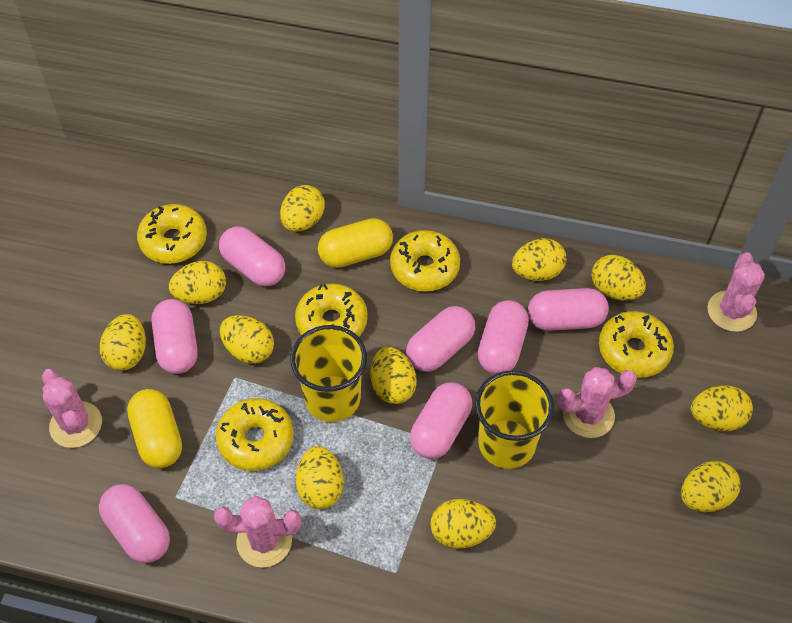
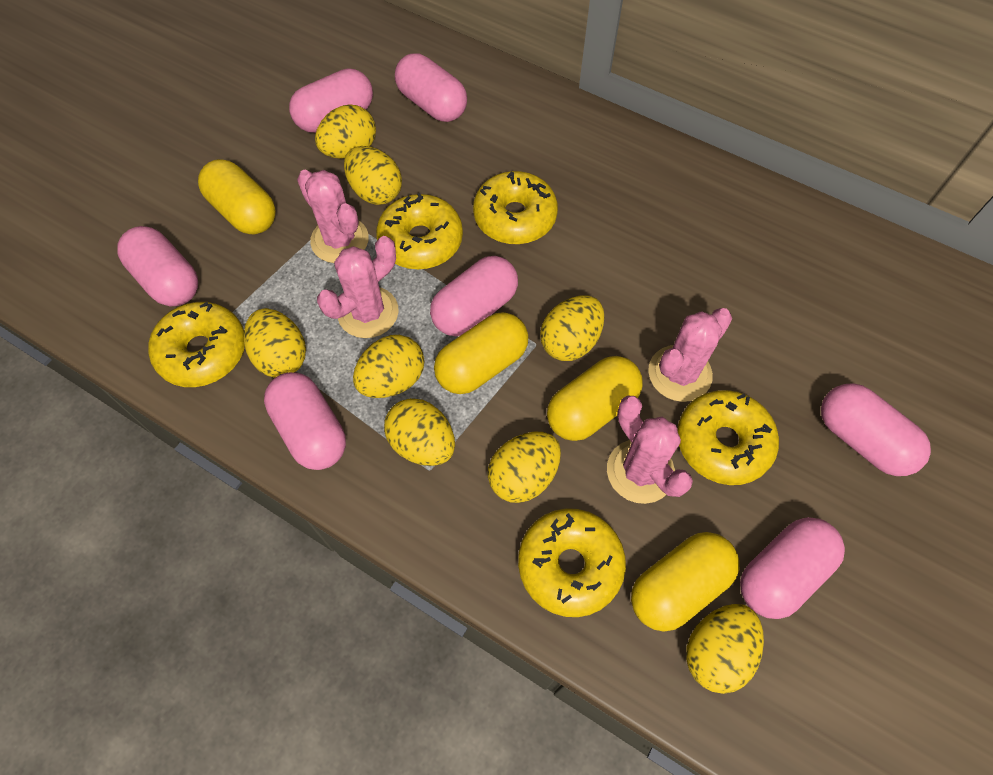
yellow capsule: 2 -> 4
yellow cup: 2 -> 0
yellow egg: 11 -> 8

